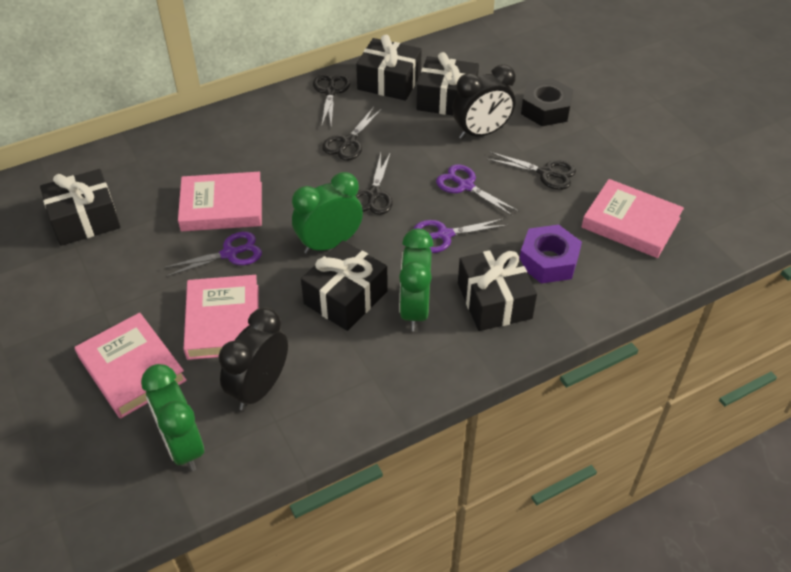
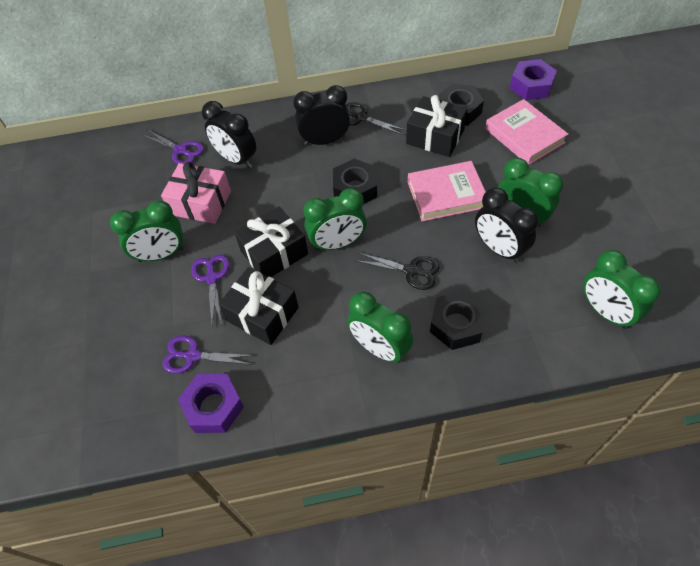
black clock: 2 -> 3
black gift: 5 -> 3
black nut: 1 -> 3
black scissors: 4 -> 2
green clock: 3 -> 5
pink book: 4 -> 2
pink gift: 0 -> 1
purple nut: 1 -> 2

